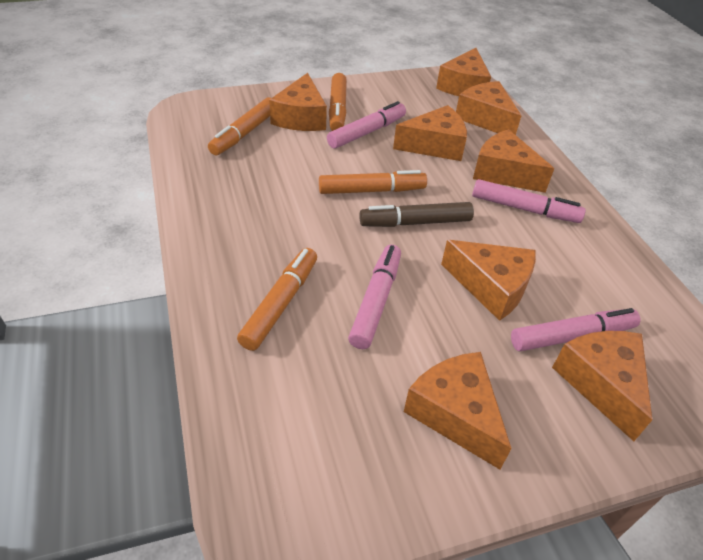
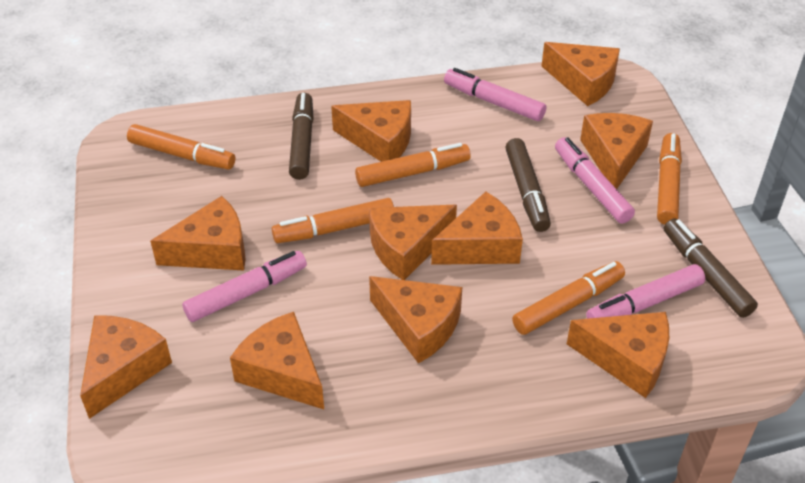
brown marker: 1 -> 3
orange cheese: 8 -> 10
orange marker: 4 -> 5

